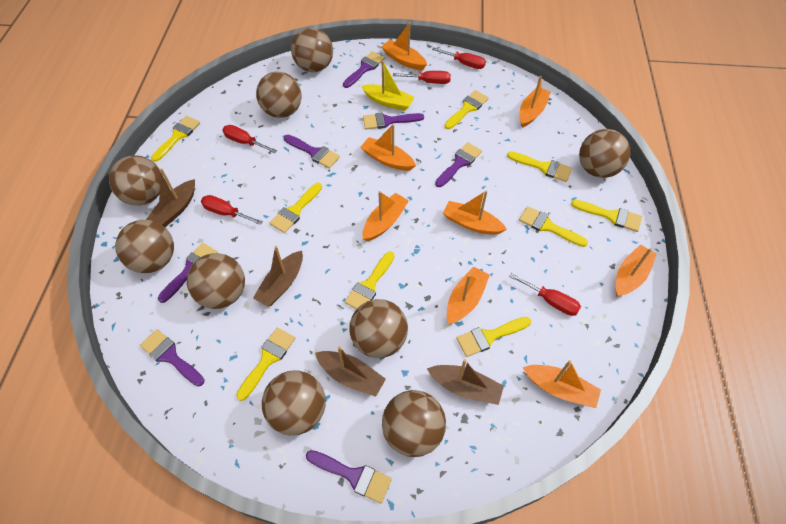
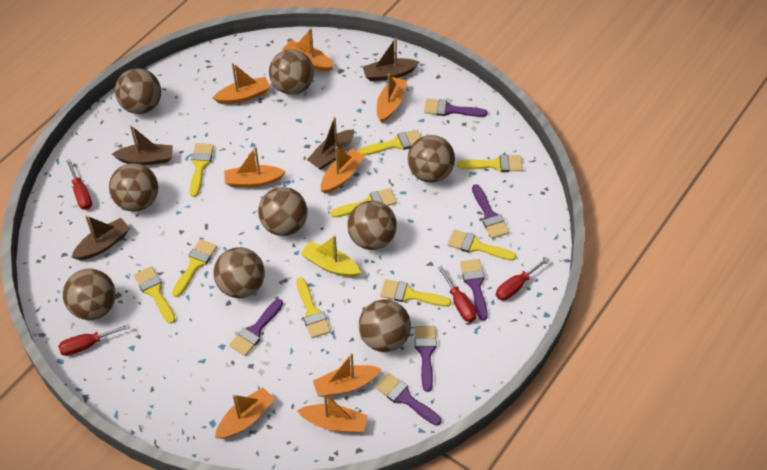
purple brush: 7 -> 6
red screwdriver: 5 -> 4

